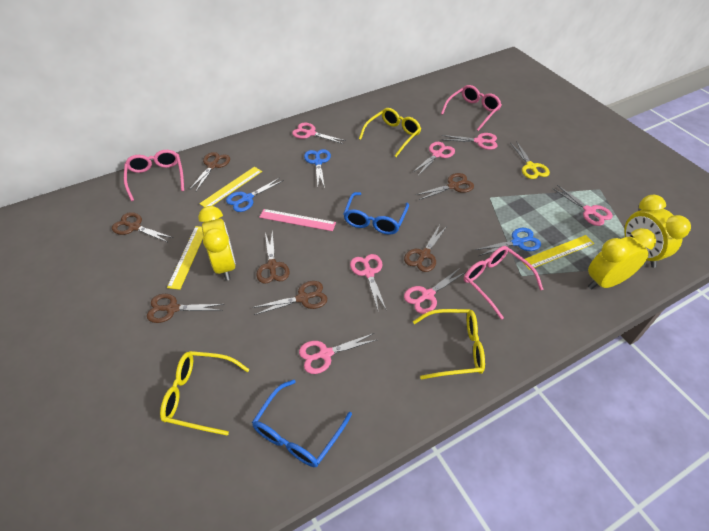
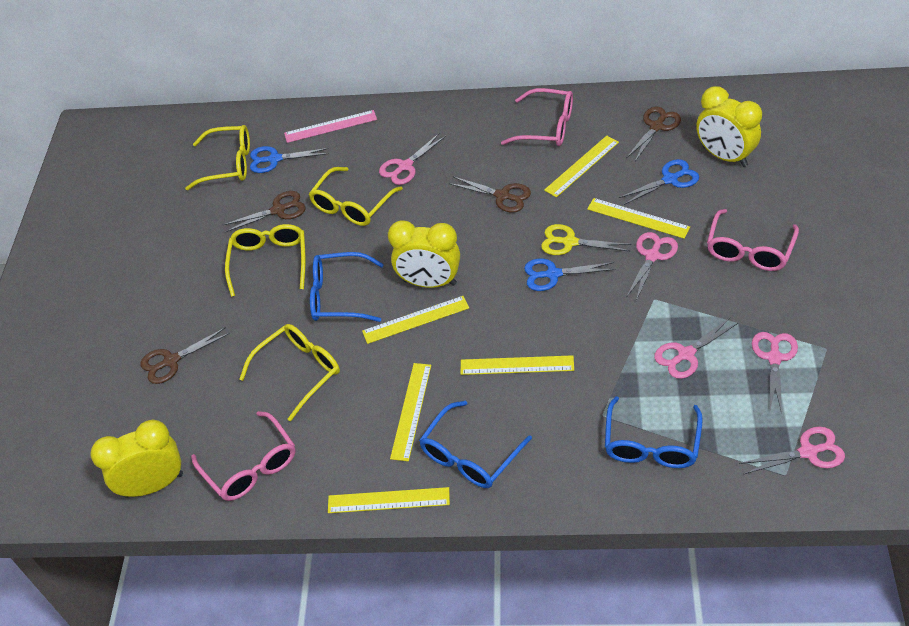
blue glasses: 2 -> 3
brown scissors: 7 -> 4
pink scissors: 7 -> 5
yellow glasses: 3 -> 4
yellow ruler: 3 -> 6

